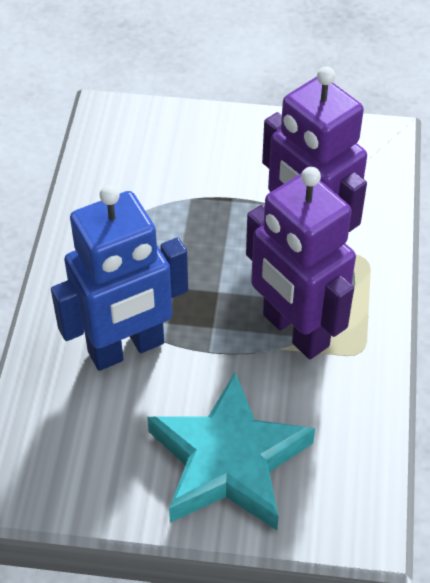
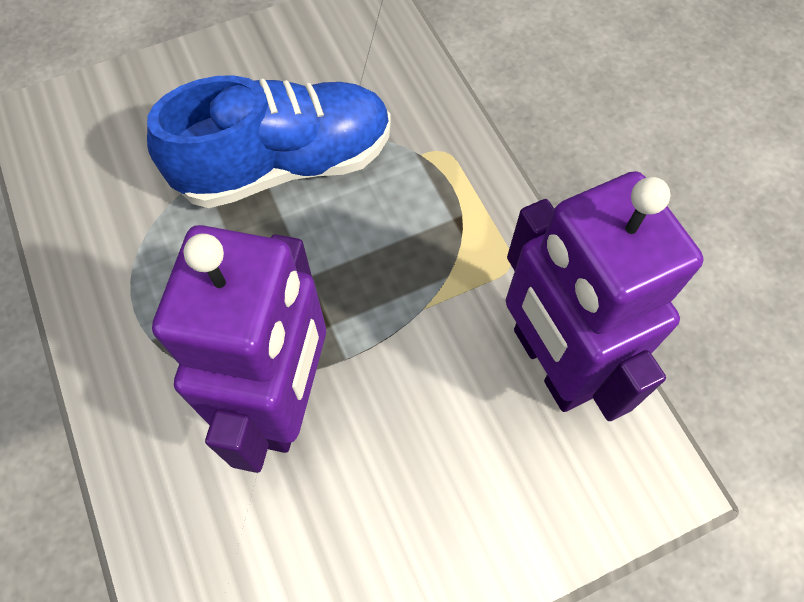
blue robot: 1 -> 0
blue shoe: 0 -> 1
turquoise star: 1 -> 0

